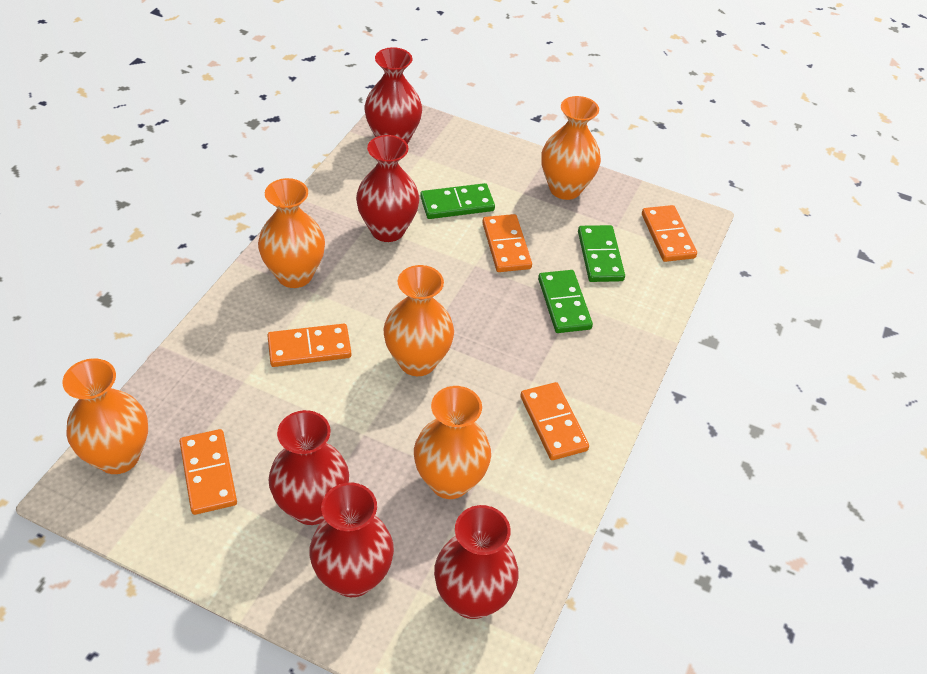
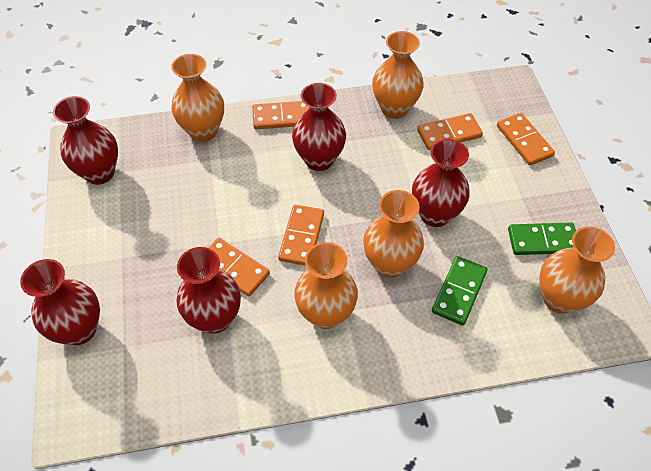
green domino: 3 -> 2

